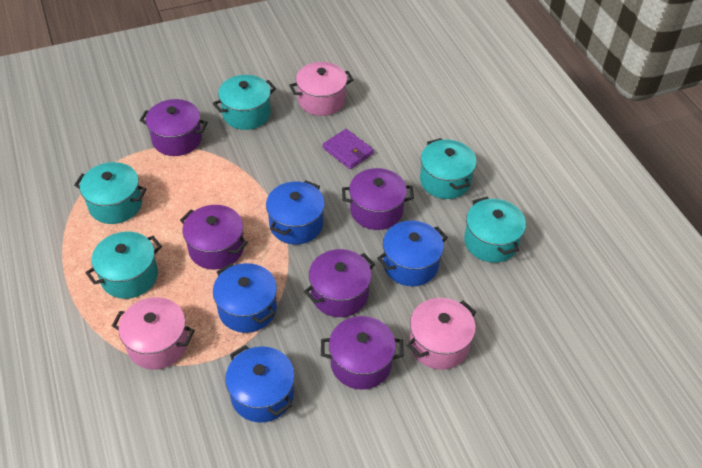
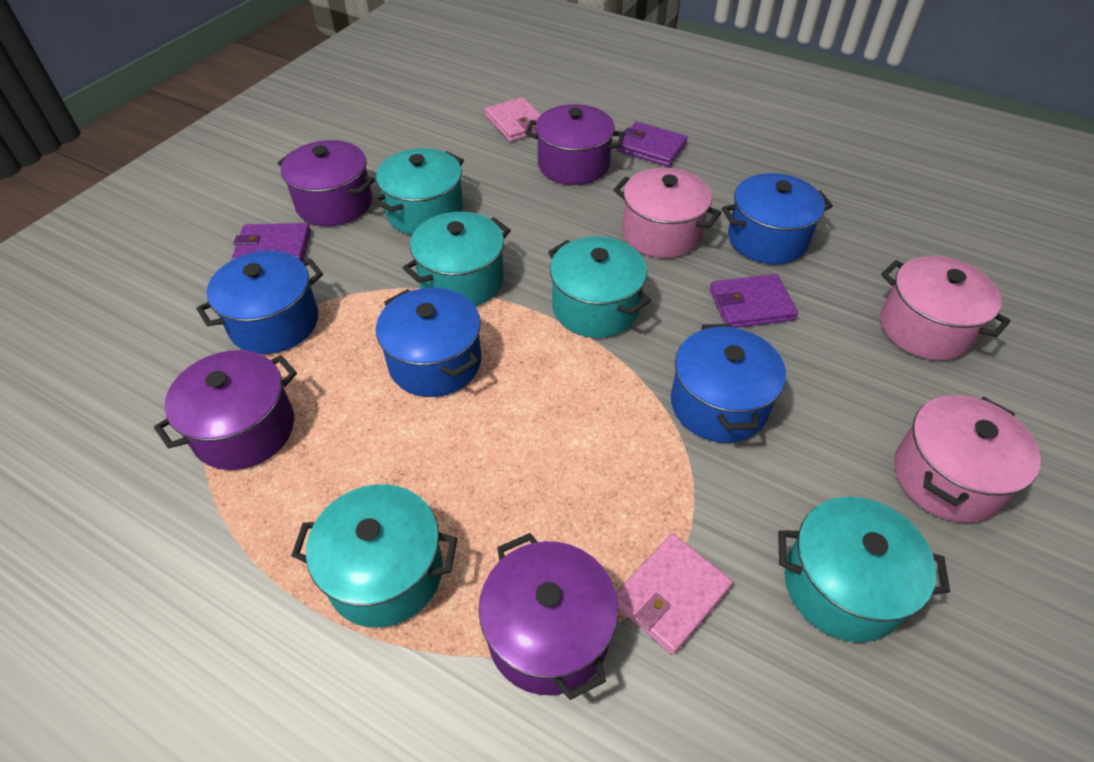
pink wallet: 0 -> 2
purple pot: 5 -> 4
purple wallet: 1 -> 3

